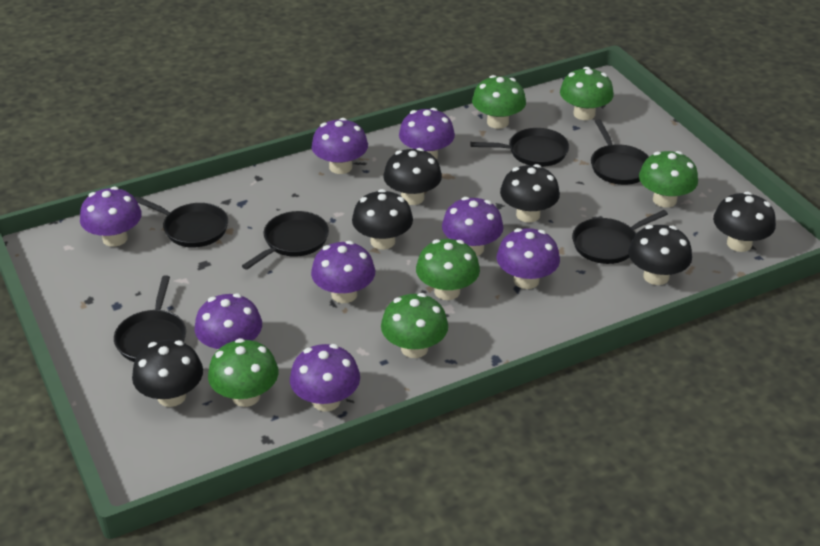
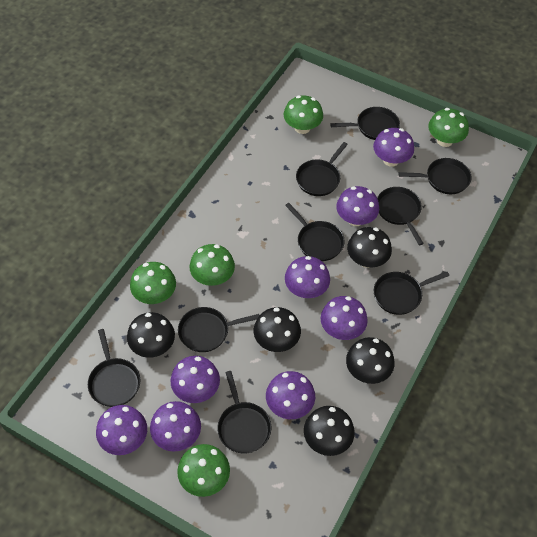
black mushroom: 6 -> 5
black pan: 6 -> 9
green mushroom: 6 -> 5

